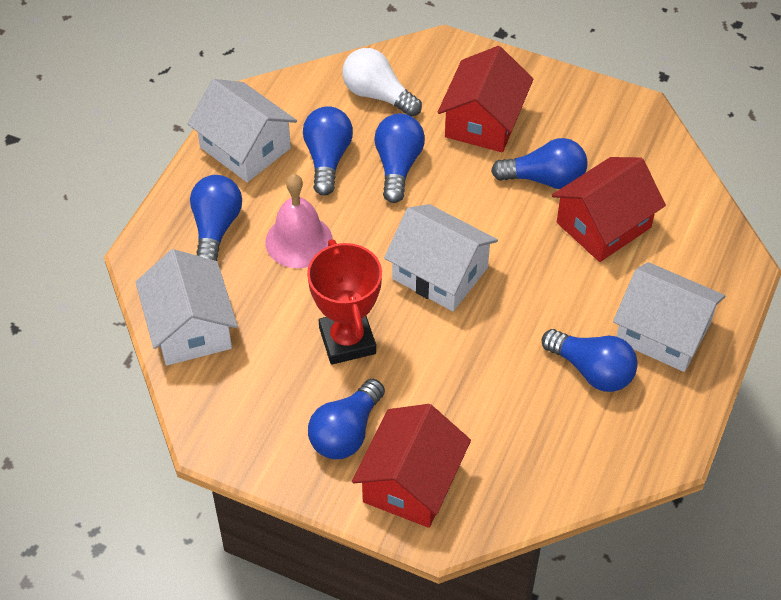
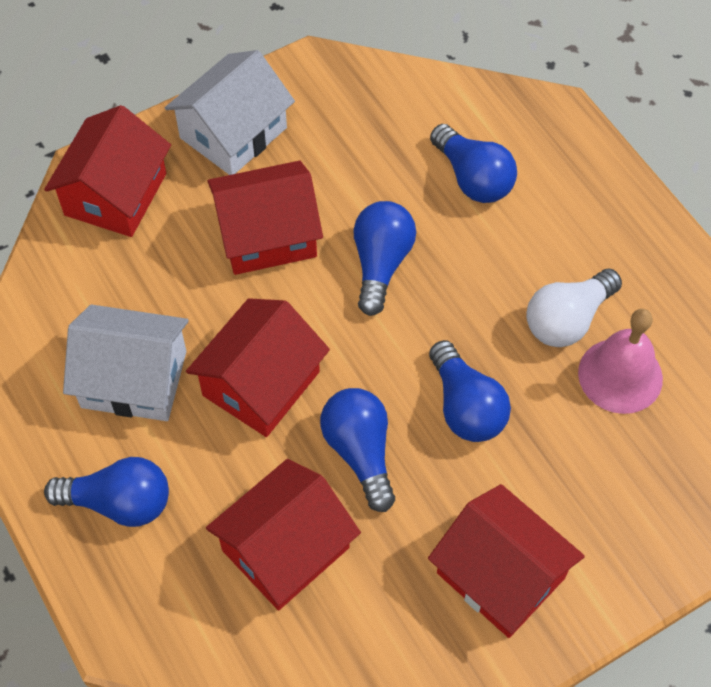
blue light bulb: 6 -> 5
red house: 3 -> 5
red trophy: 1 -> 0
white house: 4 -> 2

